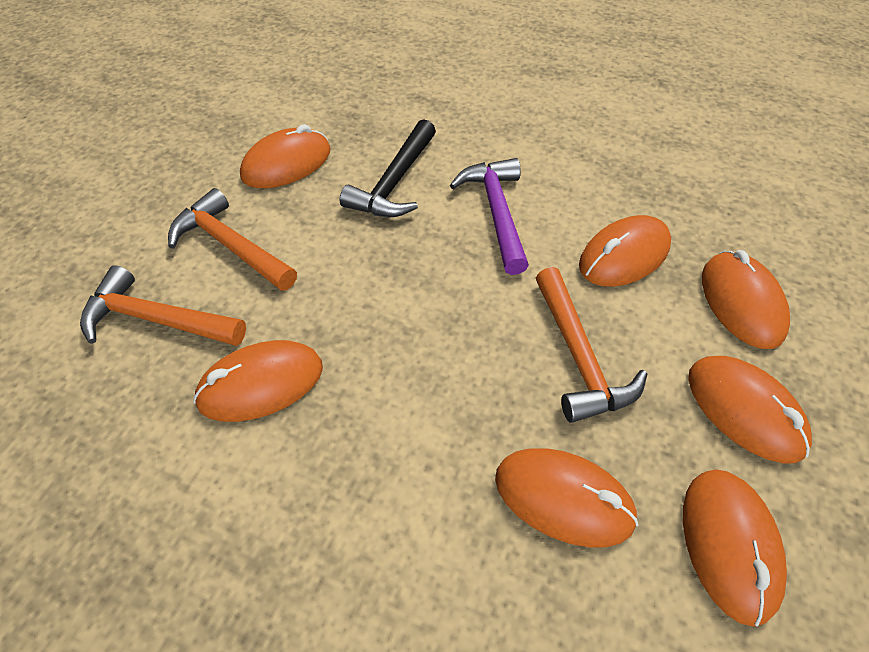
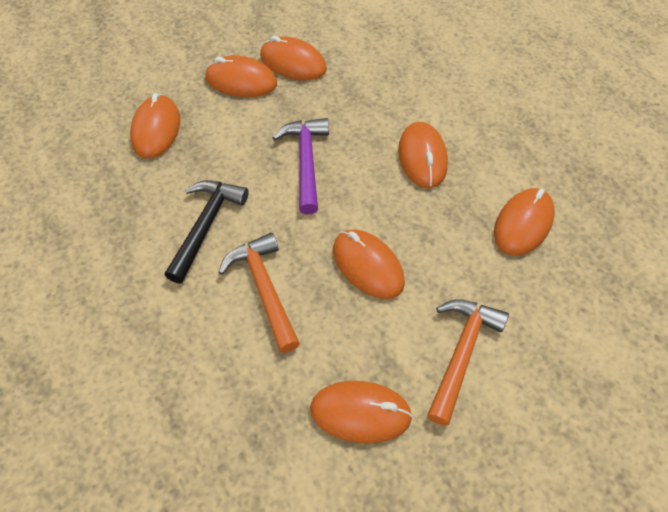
orange hammer: 3 -> 2

